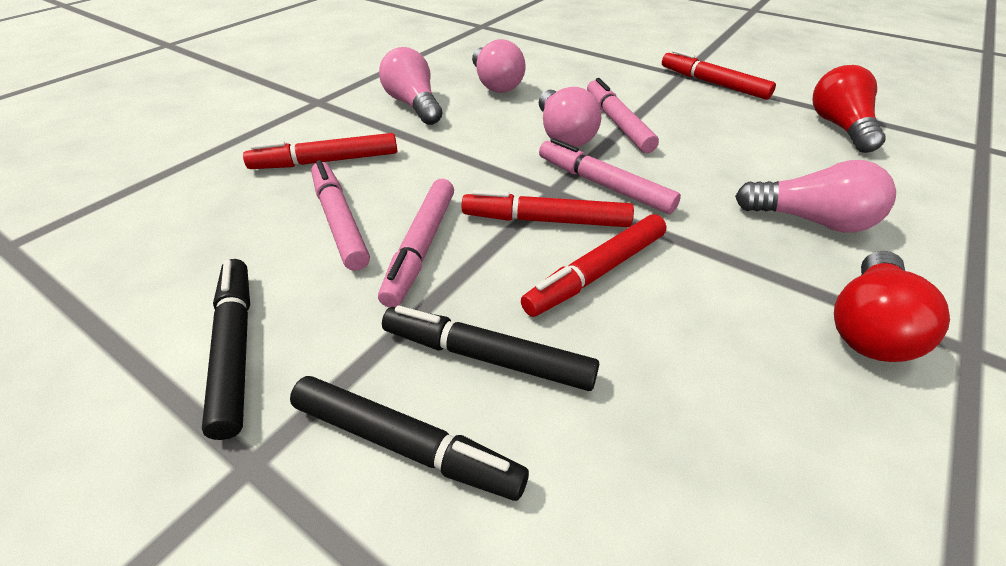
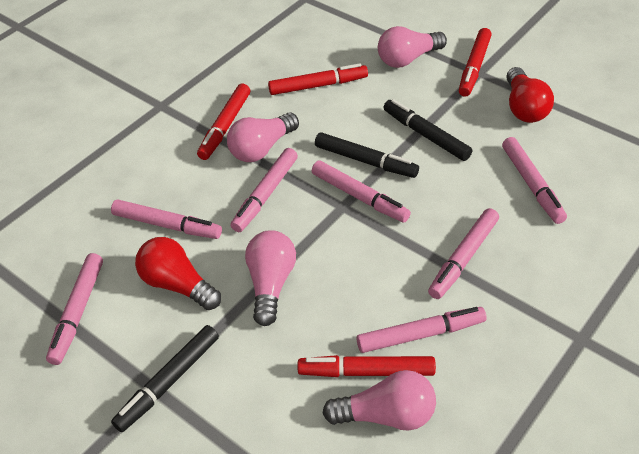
pink marker: 4 -> 7

